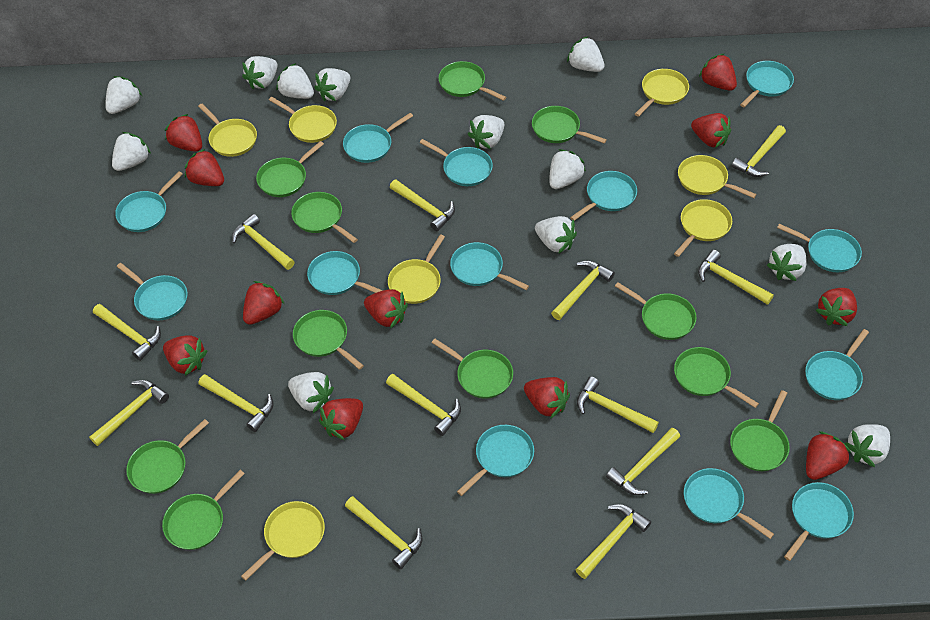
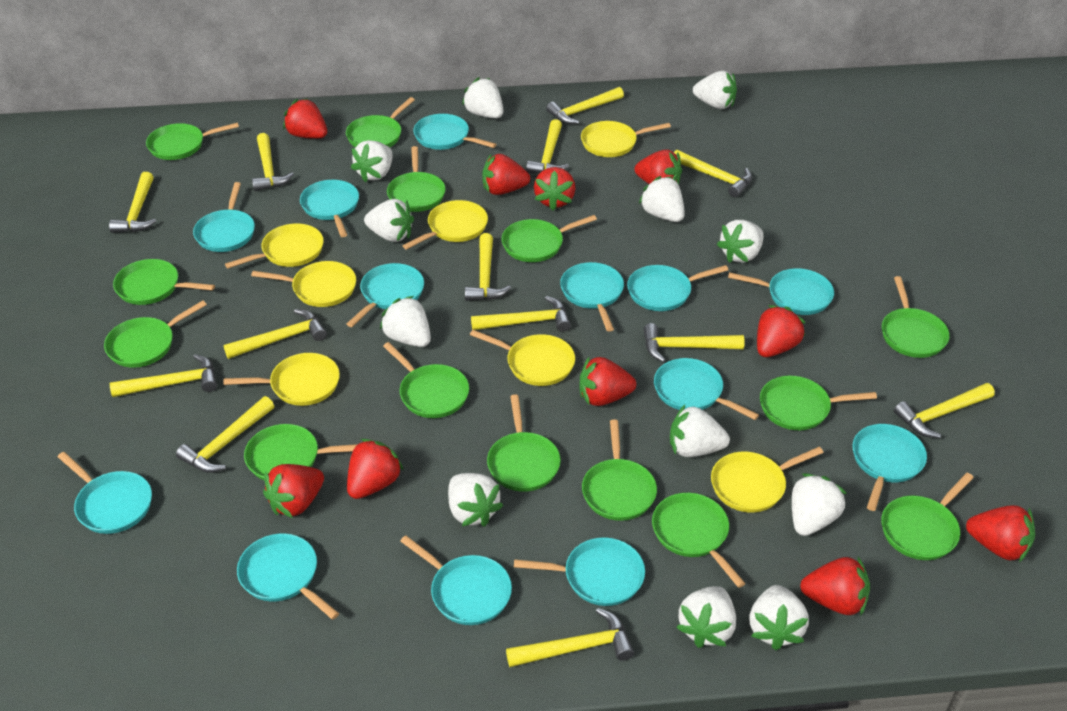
green pan: 11 -> 14
red strawberry: 11 -> 10

